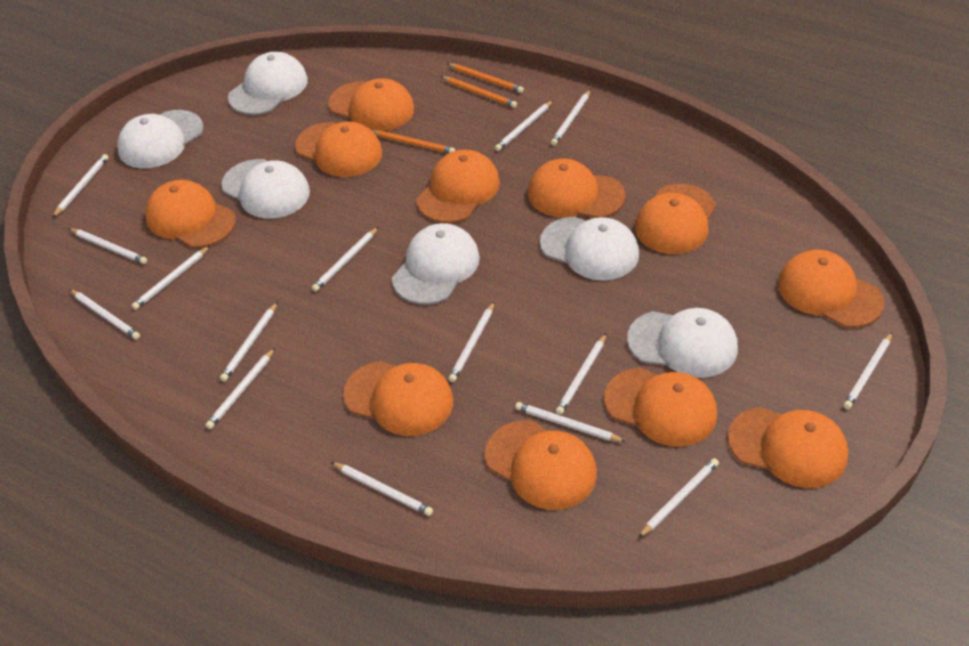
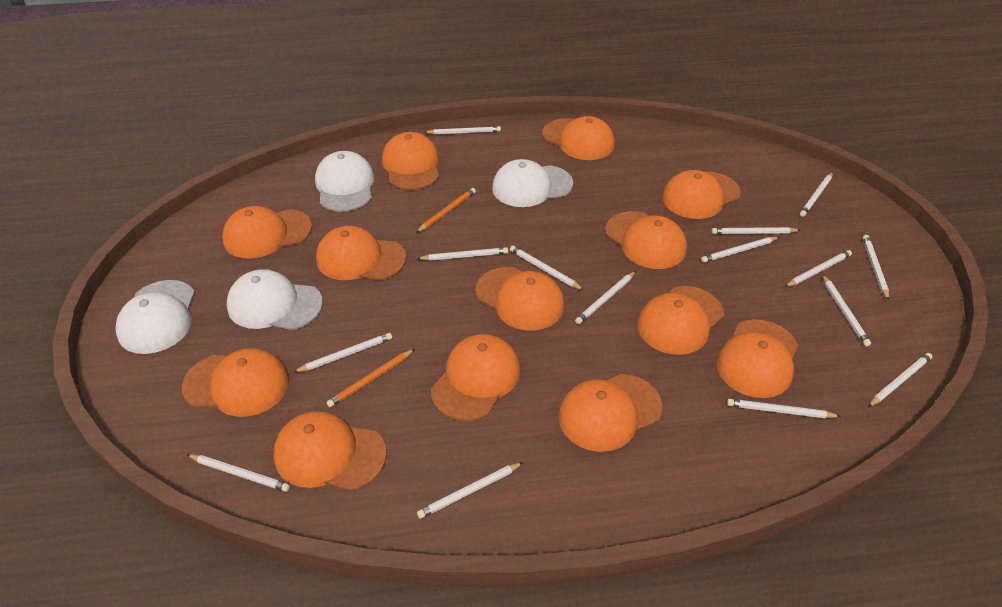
orange cap: 11 -> 13
orange pencil: 3 -> 2
white cap: 6 -> 4

